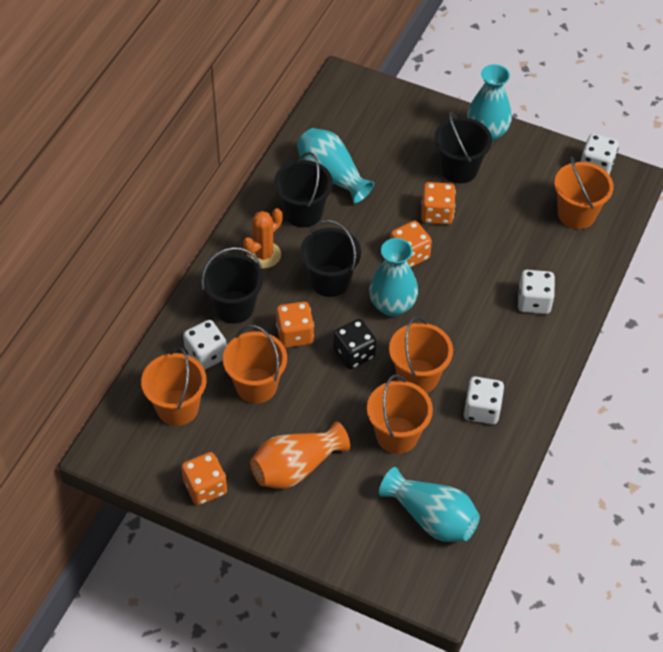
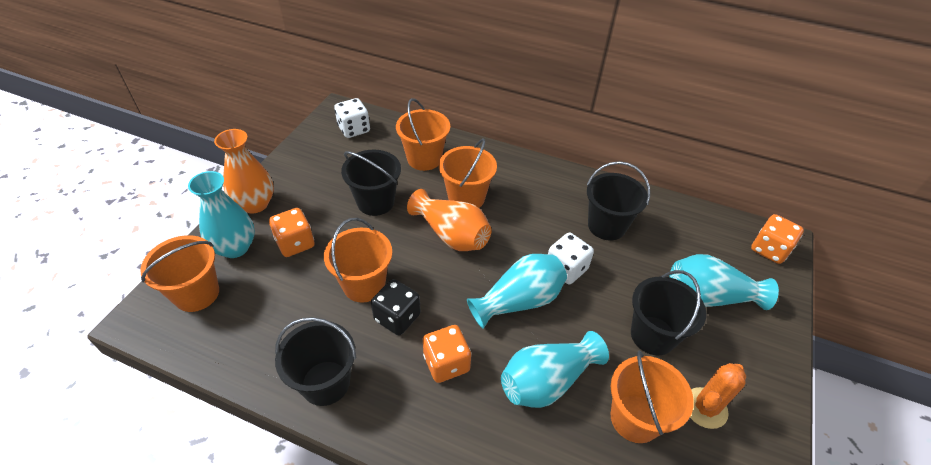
orange dice: 4 -> 3
orange vase: 1 -> 2
white dice: 4 -> 2

